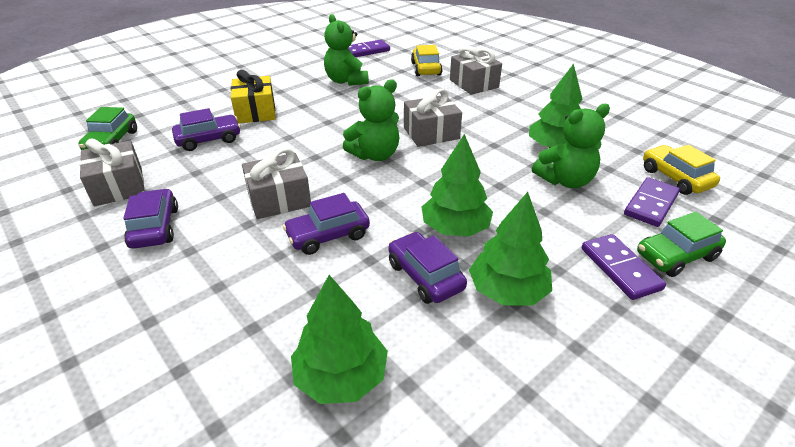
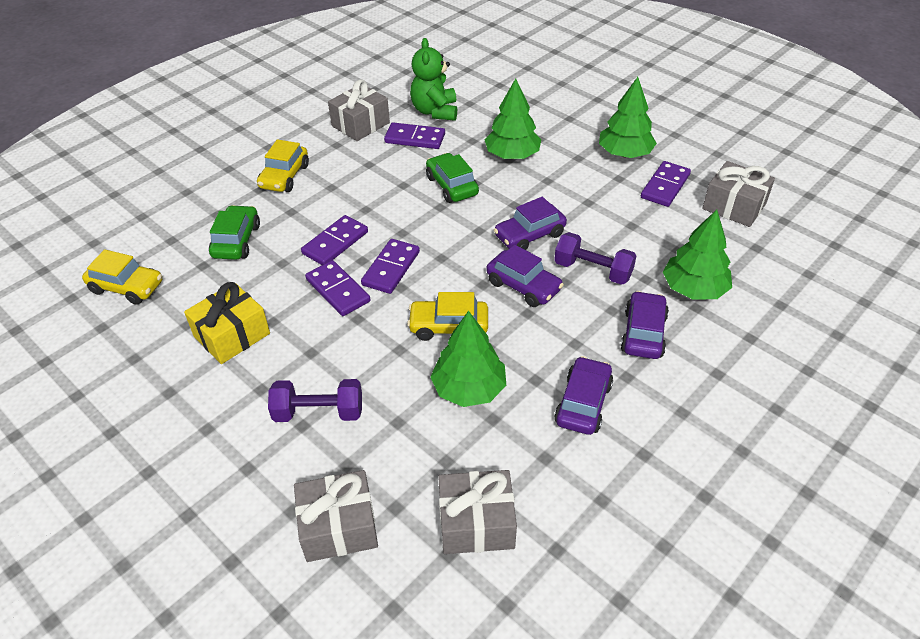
green teddy bear: 3 -> 1
purple domino: 3 -> 5
purple dumbbell: 0 -> 2
yellow car: 2 -> 3

